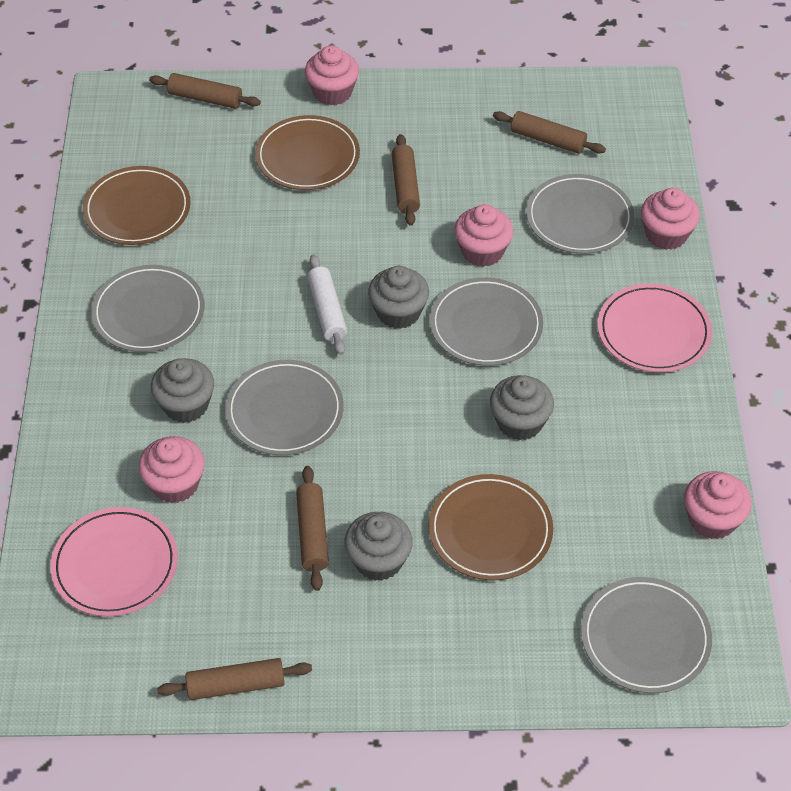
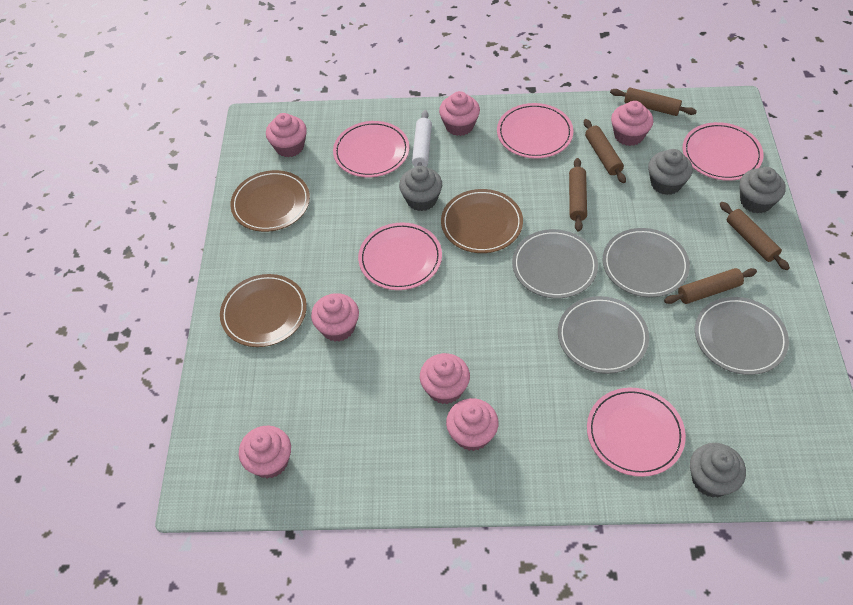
grey plate: 5 -> 4
pink cupcake: 5 -> 7
pink plate: 2 -> 5

